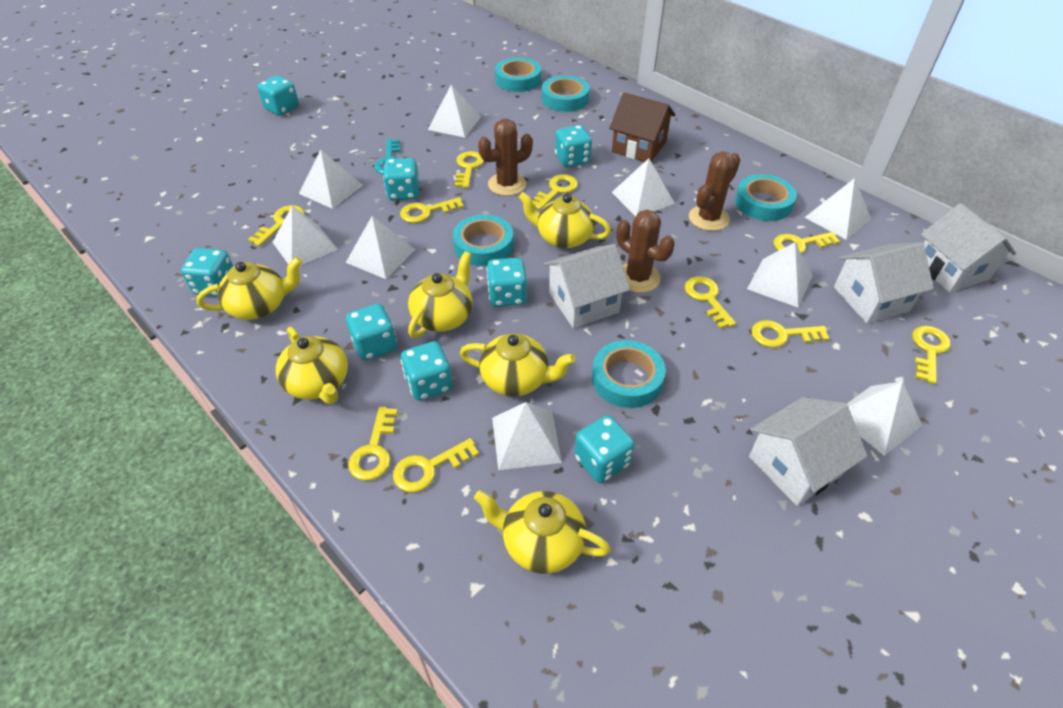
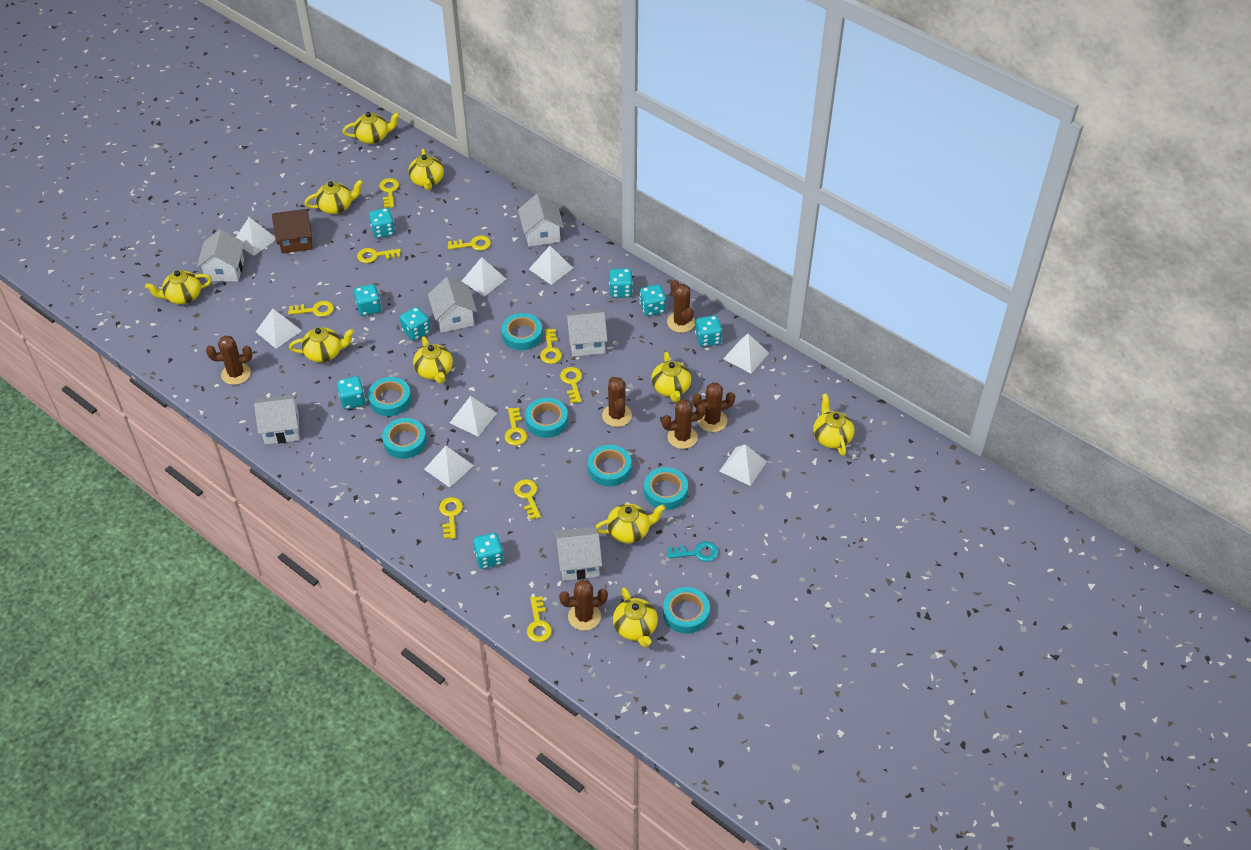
brown cactus: 3 -> 6
turquoise tape: 5 -> 7
white house: 4 -> 6
white pyramid: 9 -> 8
yellow teapot: 6 -> 10

